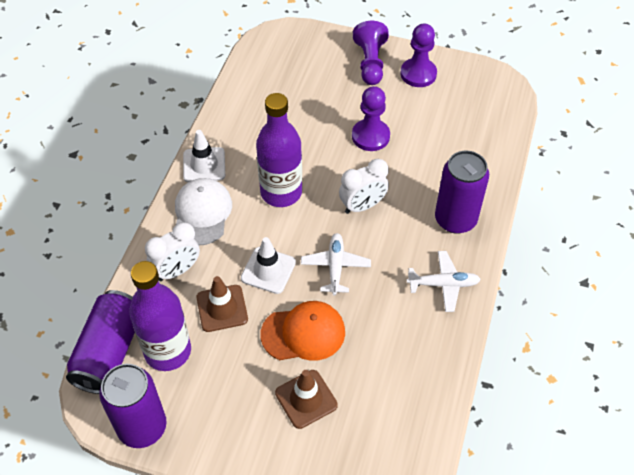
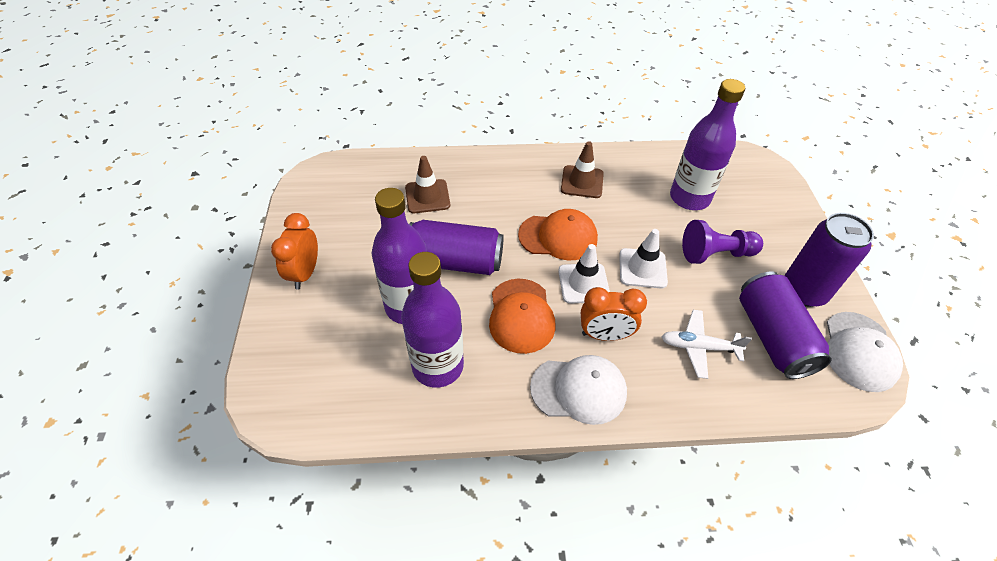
orange cap: 1 -> 2
orange clock: 0 -> 2
purple bottle: 2 -> 3
purple pawn: 3 -> 1
white cap: 1 -> 2
white clock: 2 -> 0
white plane: 2 -> 1

